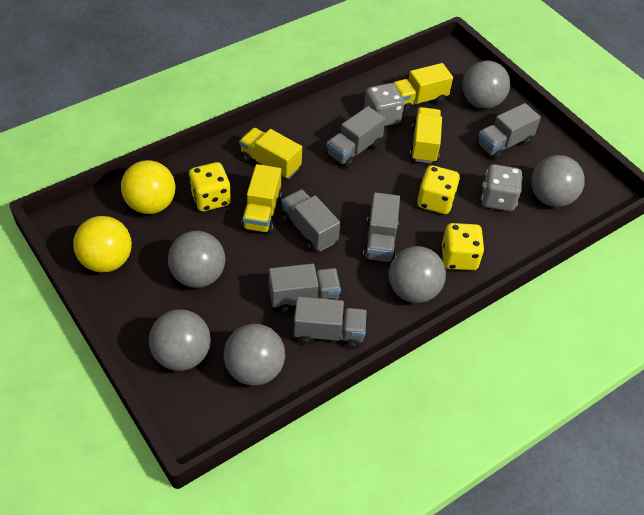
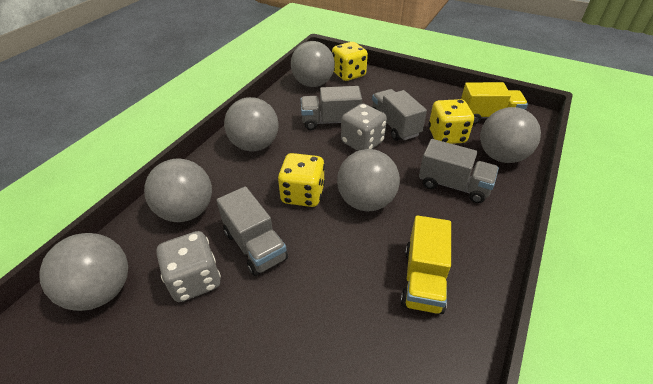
grey truck: 6 -> 4
yellow ball: 2 -> 0
yellow truck: 4 -> 2

